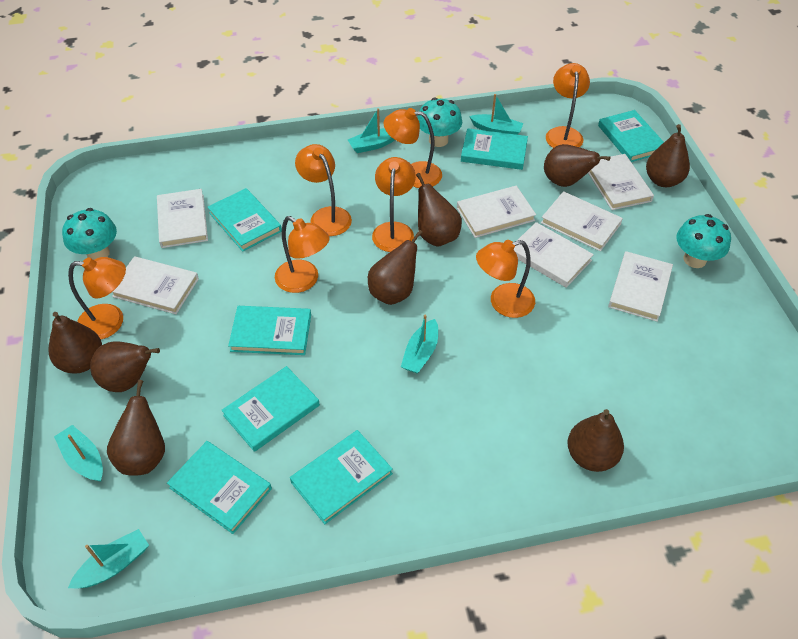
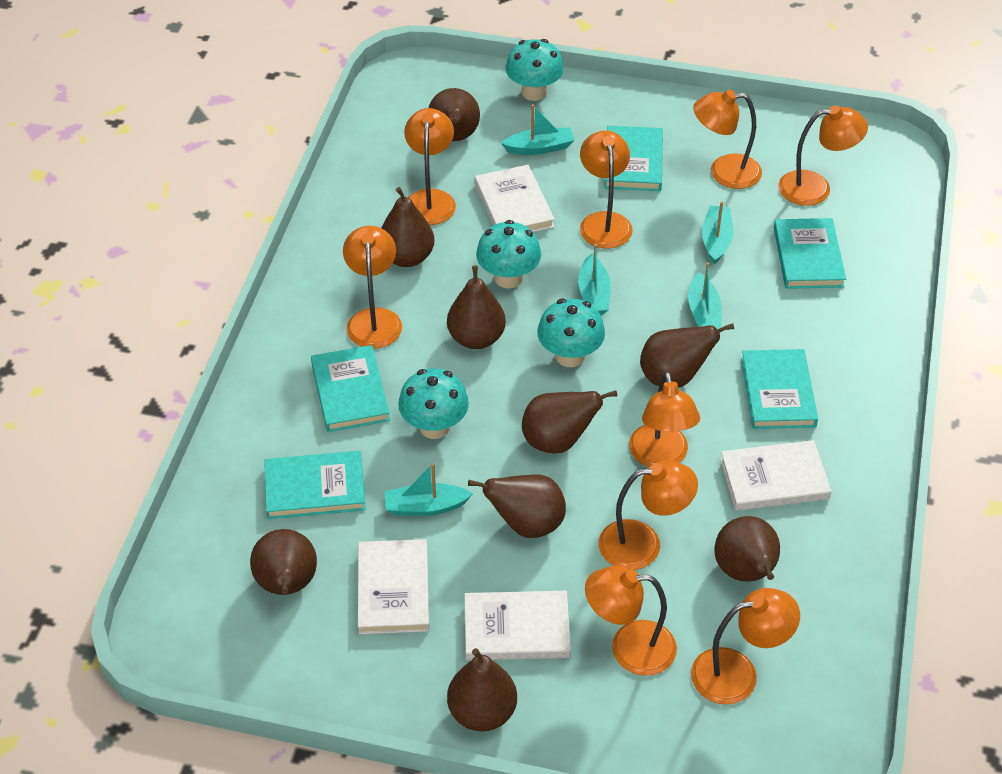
brown pear: 8 -> 9
orange lamp: 7 -> 9
turquoise book: 7 -> 5
turquoise mushroom: 3 -> 4
white book: 7 -> 4

